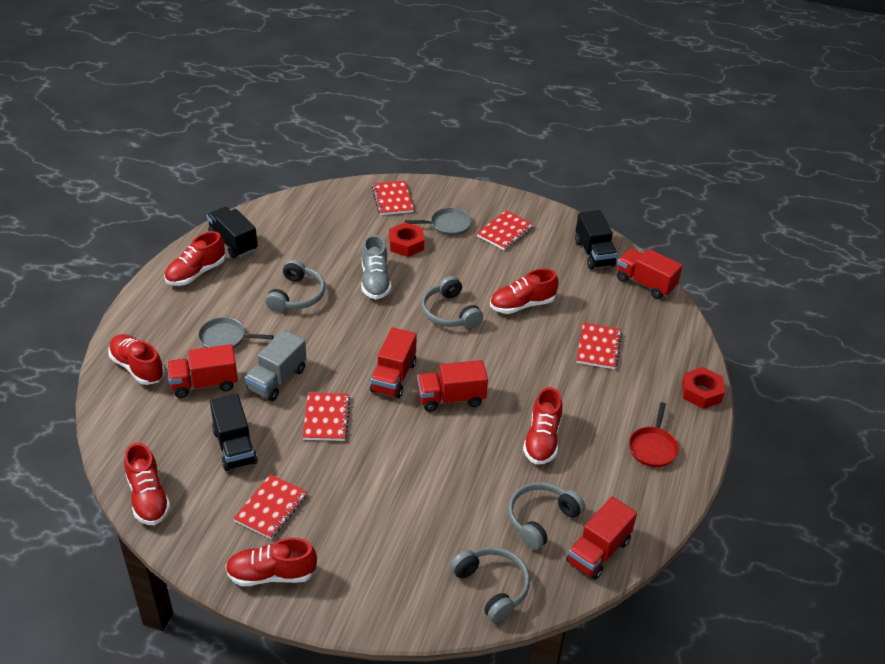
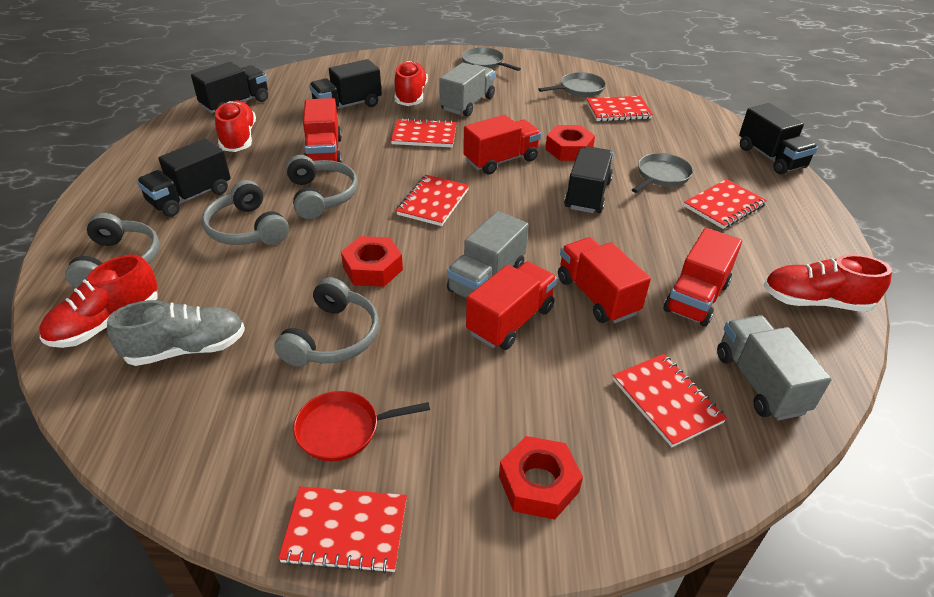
black truck: 3 -> 5
grey pan: 2 -> 3
grey truck: 1 -> 3
red notebook: 5 -> 6
red nut: 2 -> 3
red shoe: 6 -> 4

